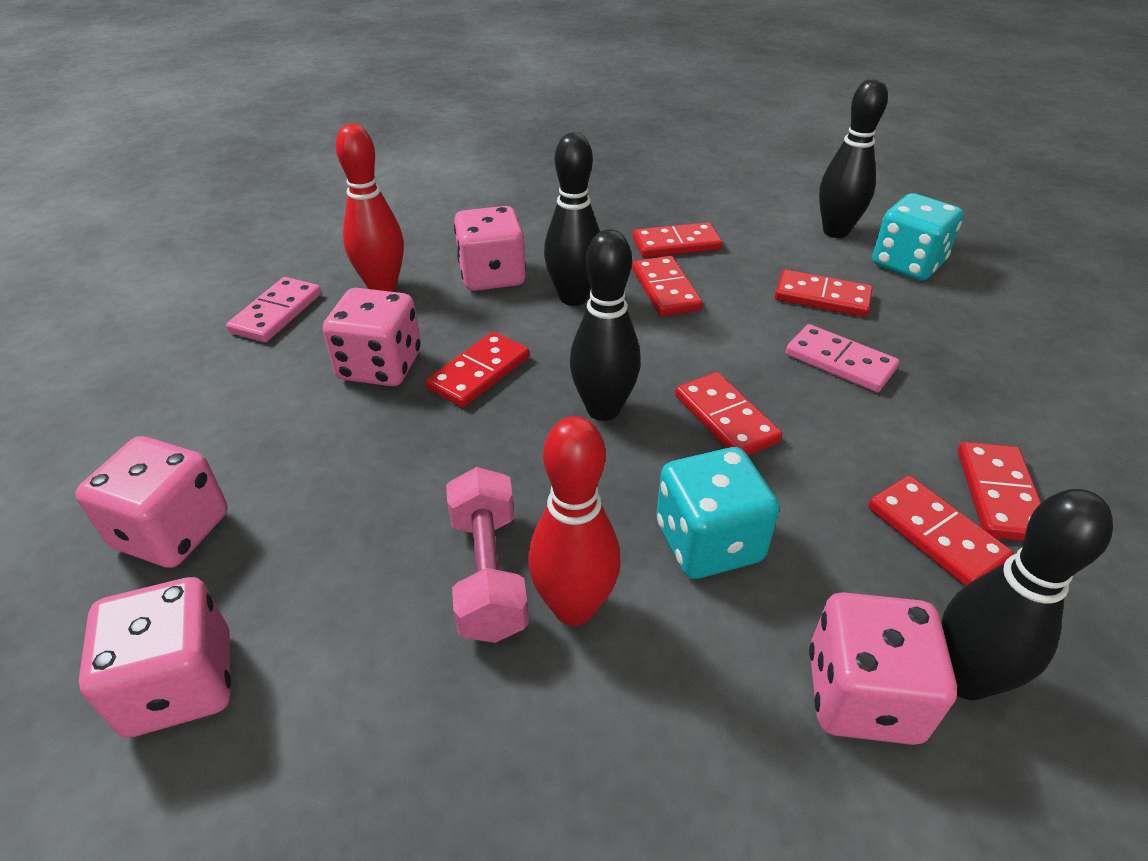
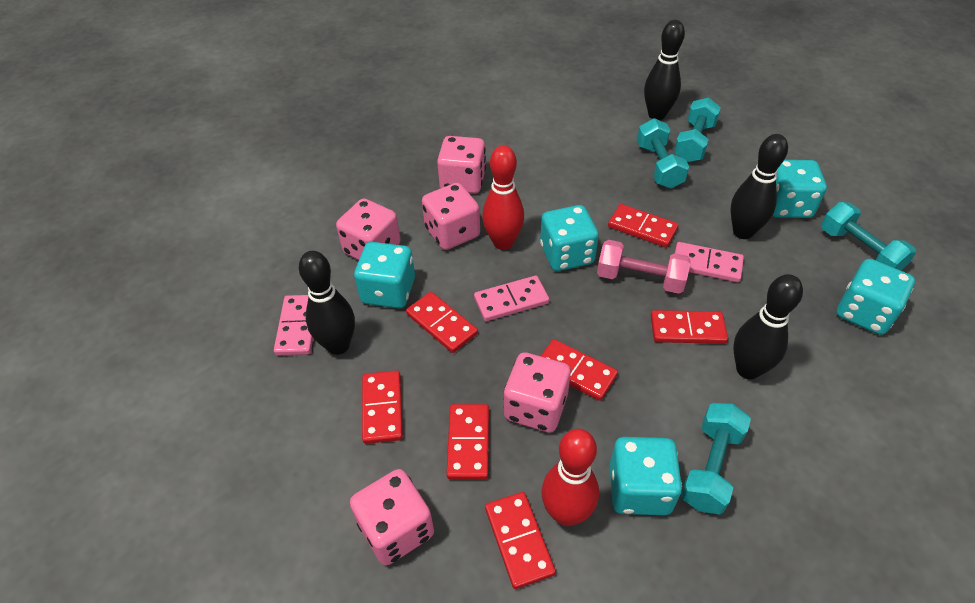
pink domino: 2 -> 3
turquoise dice: 2 -> 5
turquoise dumbbell: 0 -> 4

